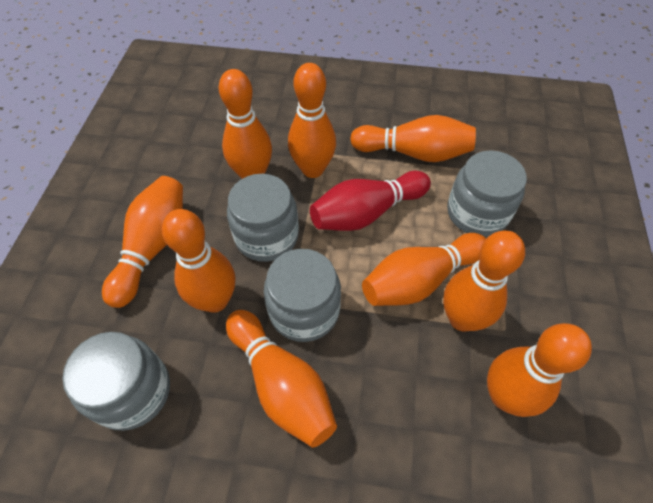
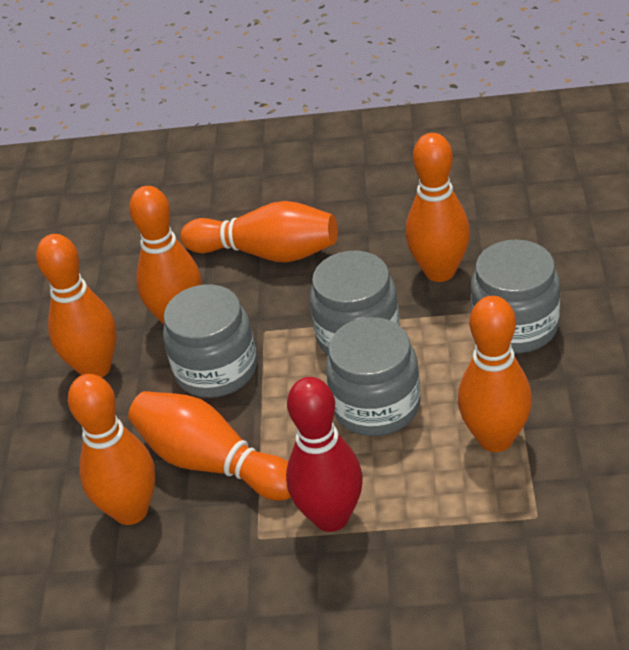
orange bowling pin: 9 -> 7

